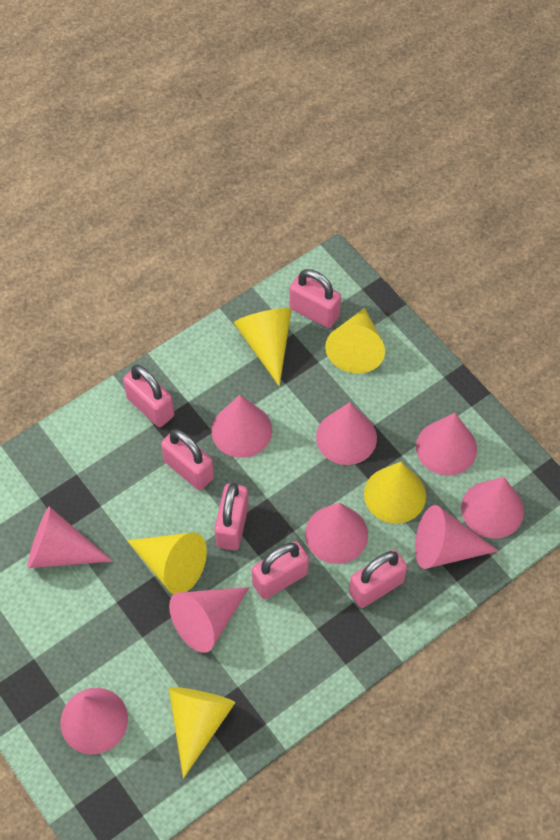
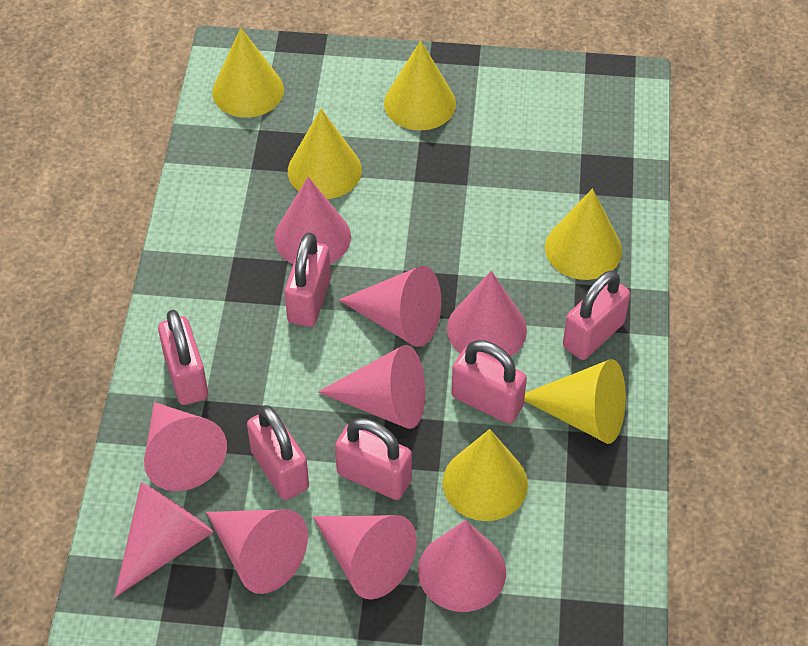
yellow cone: 5 -> 6

